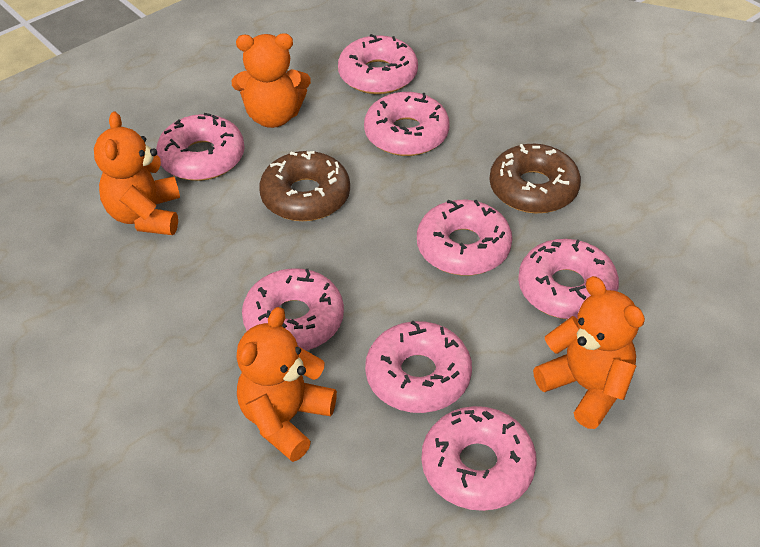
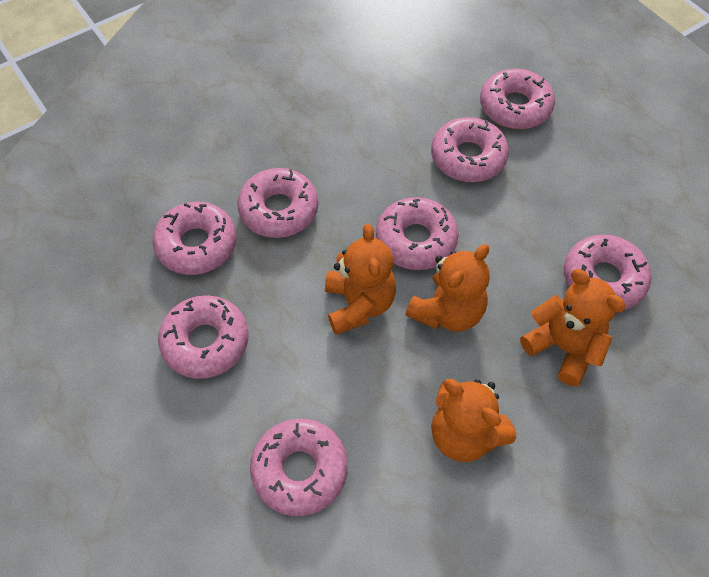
brown donut: 2 -> 0

